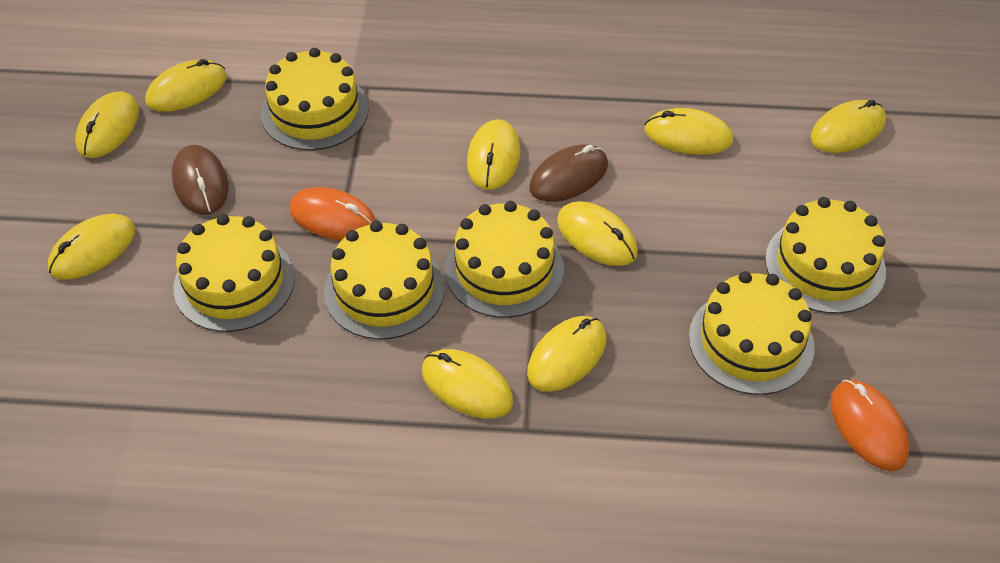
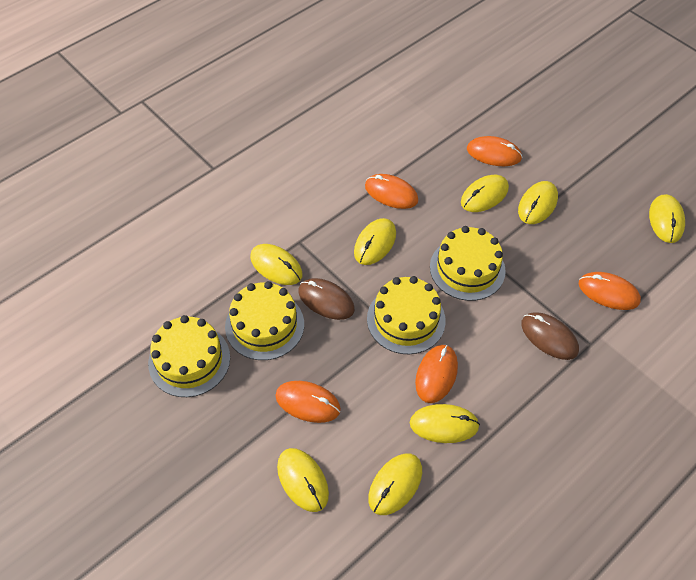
orange mouse: 2 -> 5
yellow cake: 6 -> 4
yellow mouse: 9 -> 8

